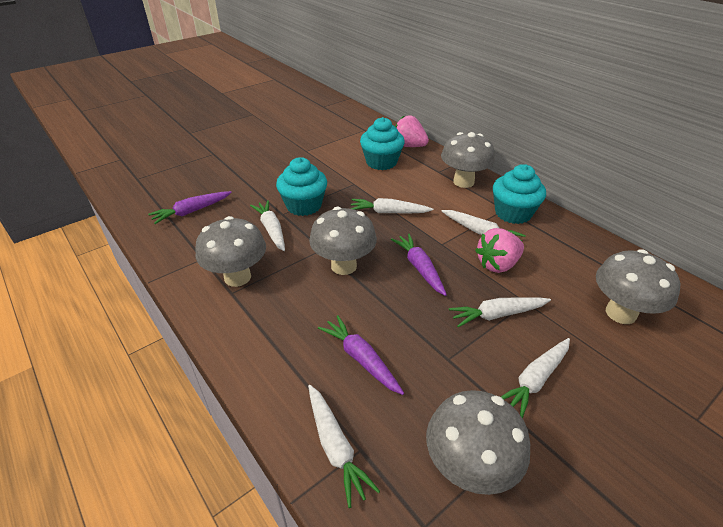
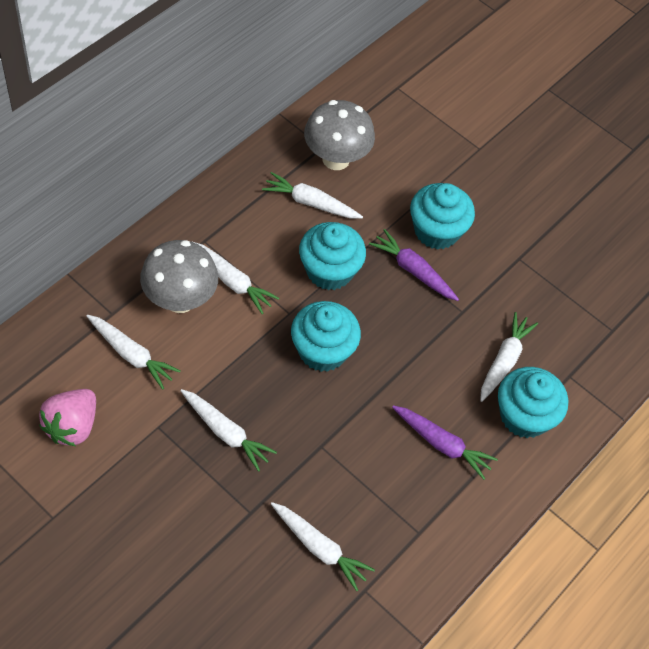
grey mushroom: 5 -> 2
pink strawberry: 2 -> 1
purple carrot: 3 -> 2
turquoise cupcake: 3 -> 4

